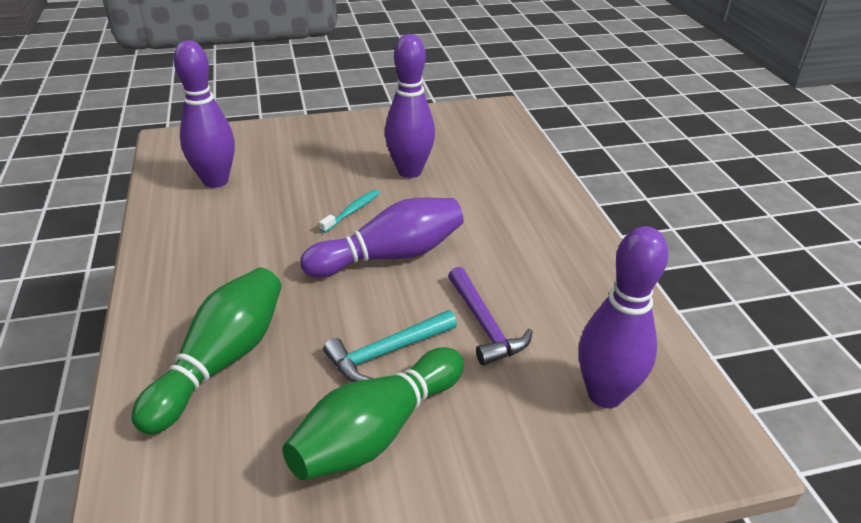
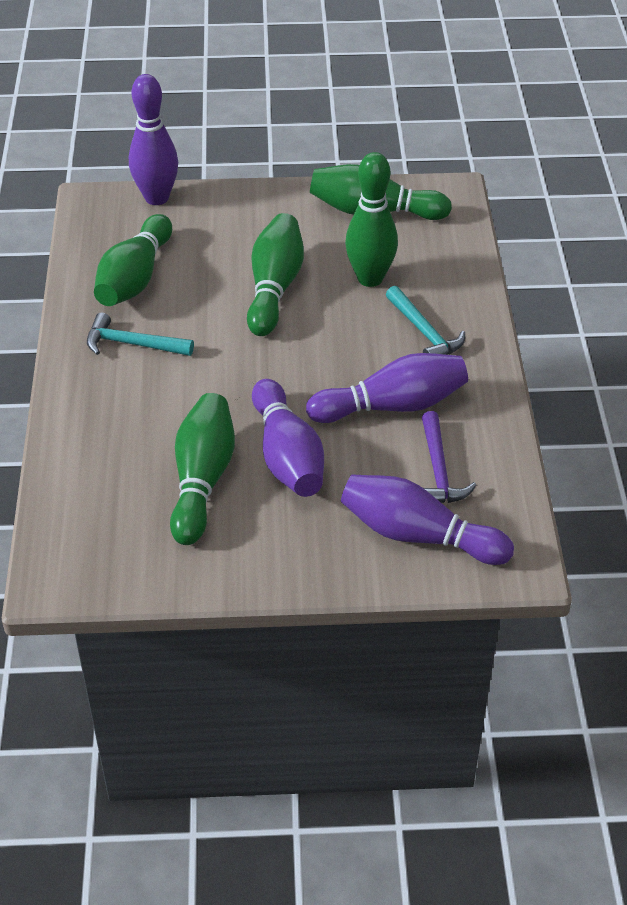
green bowling pin: 2 -> 5
turquoise hammer: 1 -> 2
turquoise toothbrush: 1 -> 0

